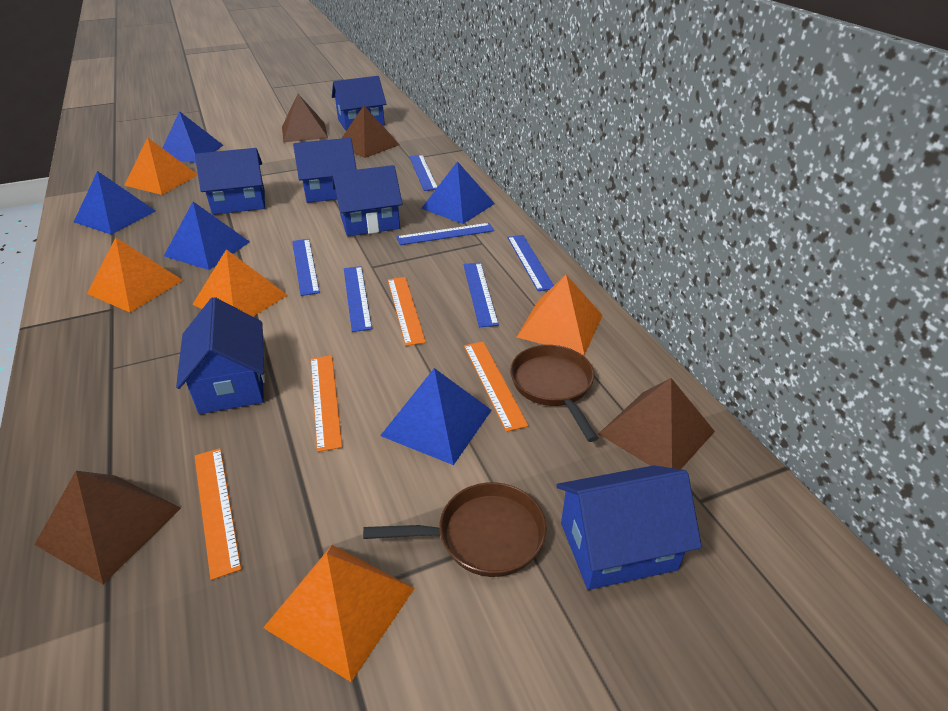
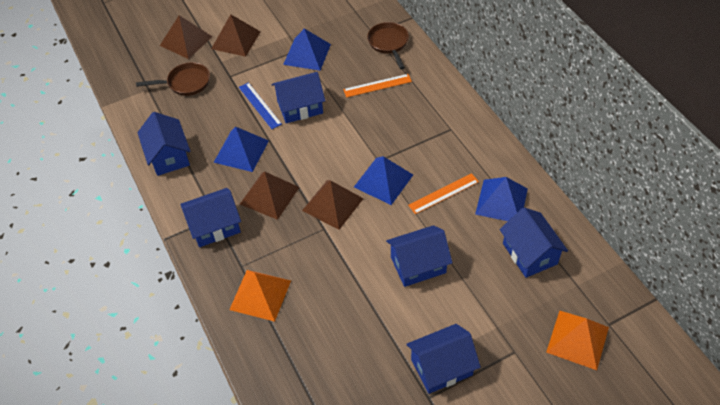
blue pyramid: 5 -> 4
blue ruler: 6 -> 1
orange pyramid: 5 -> 2
orange ruler: 4 -> 2

